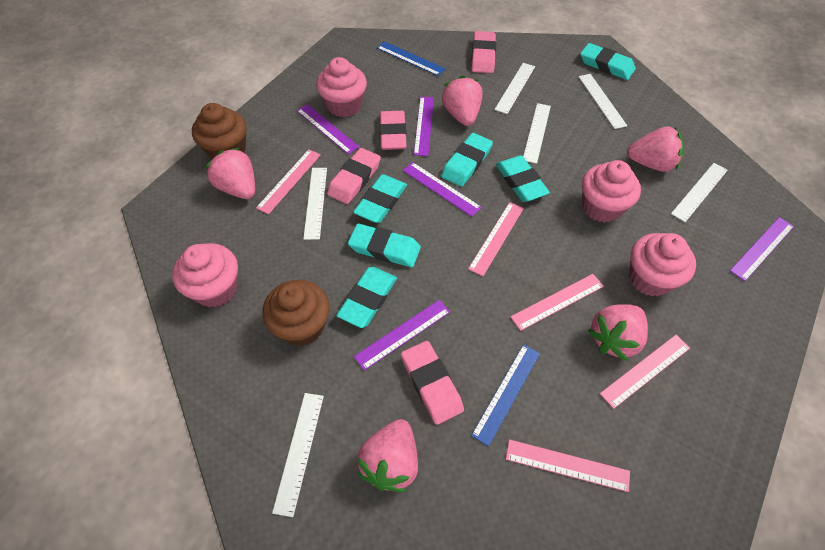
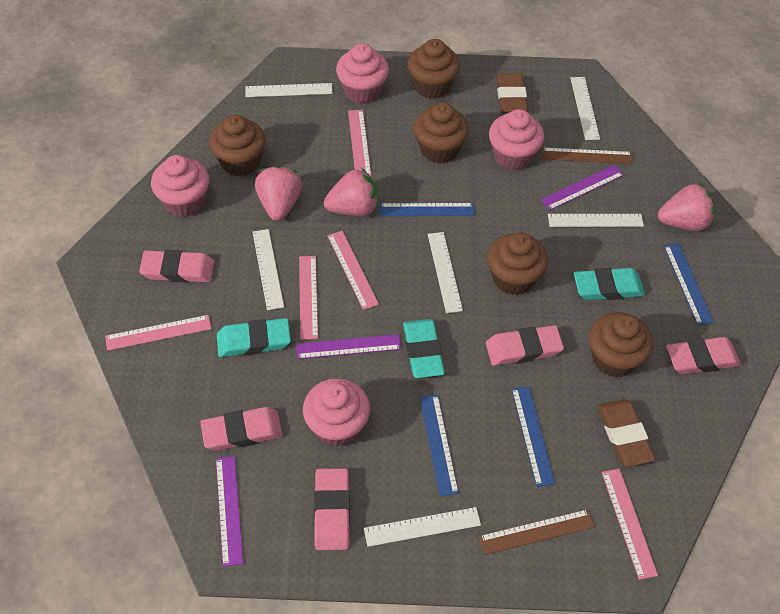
blue ruler: 2 -> 4
brown cupcake: 2 -> 5
brown eraser: 0 -> 2
brown ruler: 0 -> 2
pink eraser: 4 -> 5
pink strawberry: 5 -> 3
purple ruler: 5 -> 3
turquoise eraser: 6 -> 3

